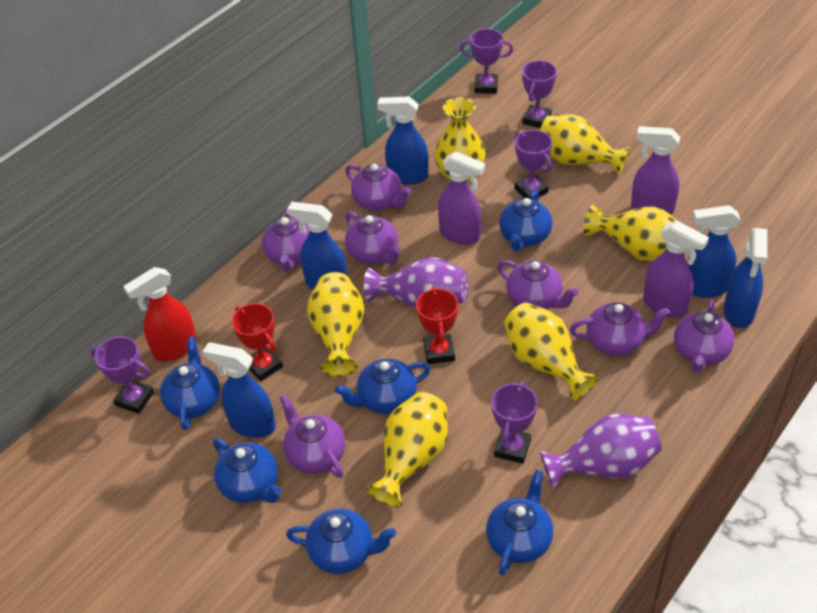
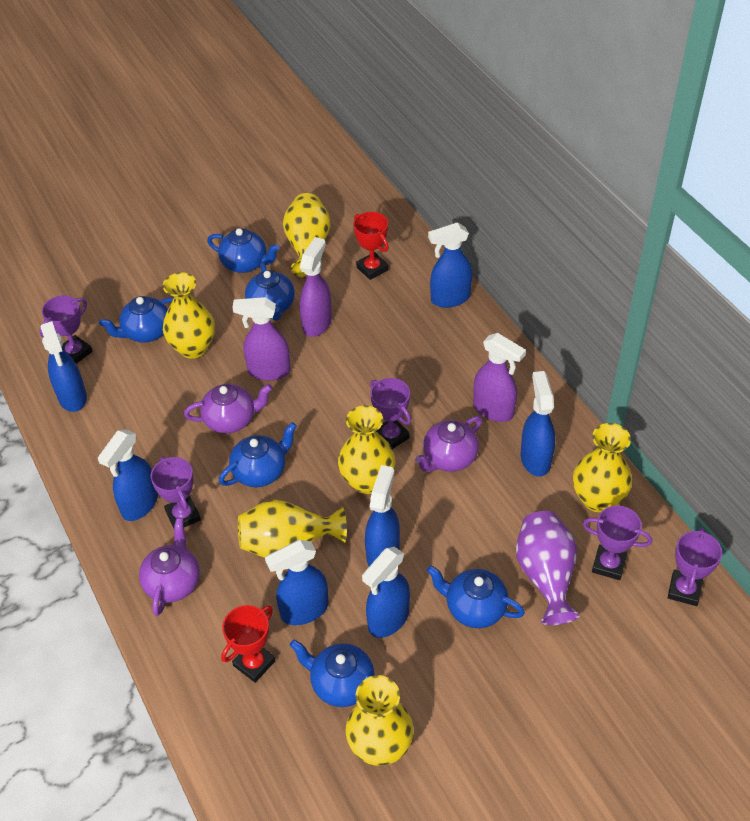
blue spray bottle: 5 -> 7
purple teapot: 7 -> 3
purple vase: 2 -> 1
red spray bottle: 1 -> 0

